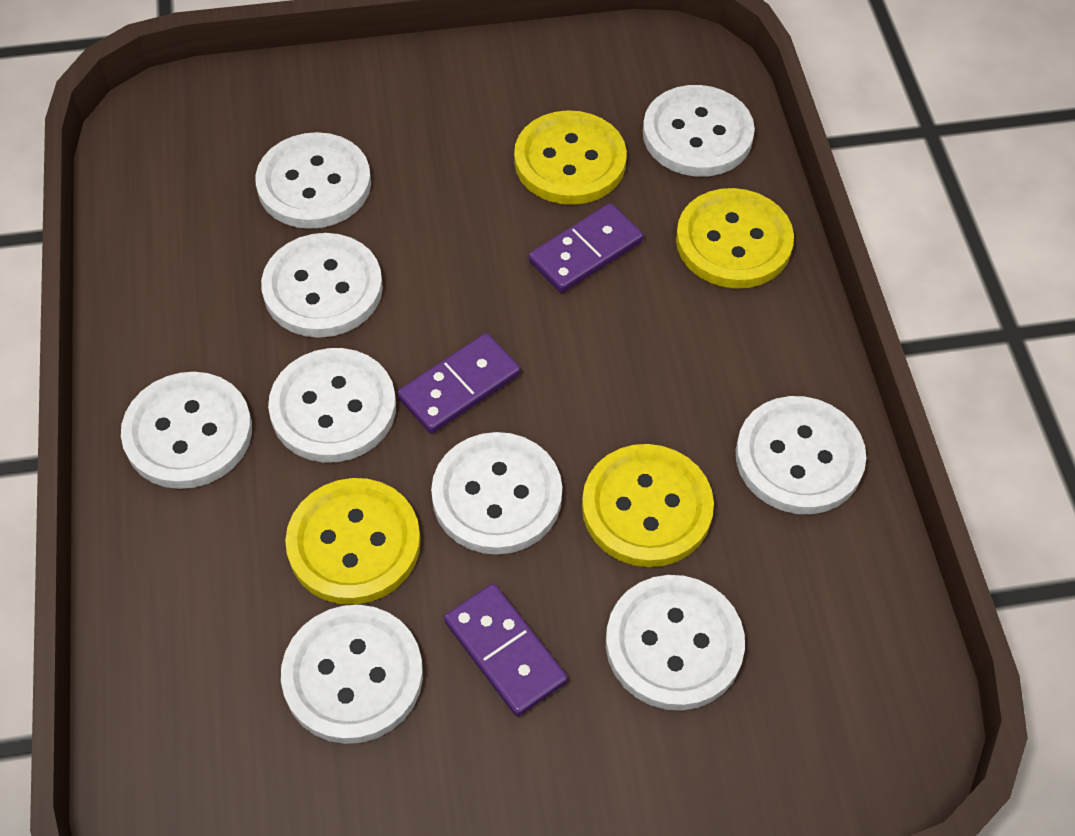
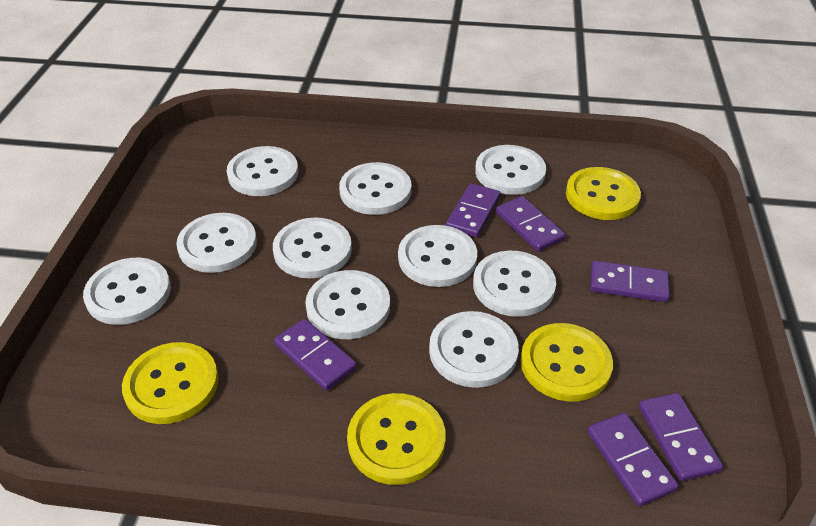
purple domino: 3 -> 6
white button: 9 -> 10

